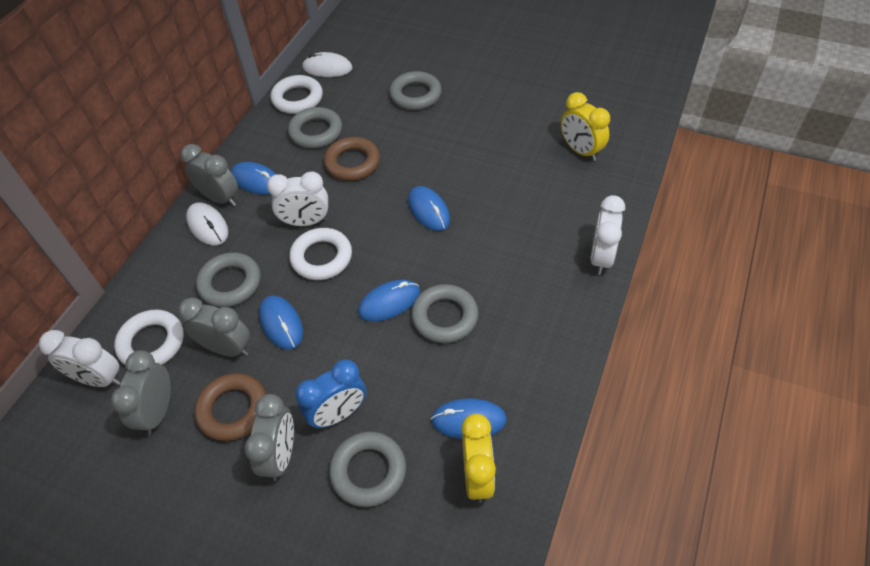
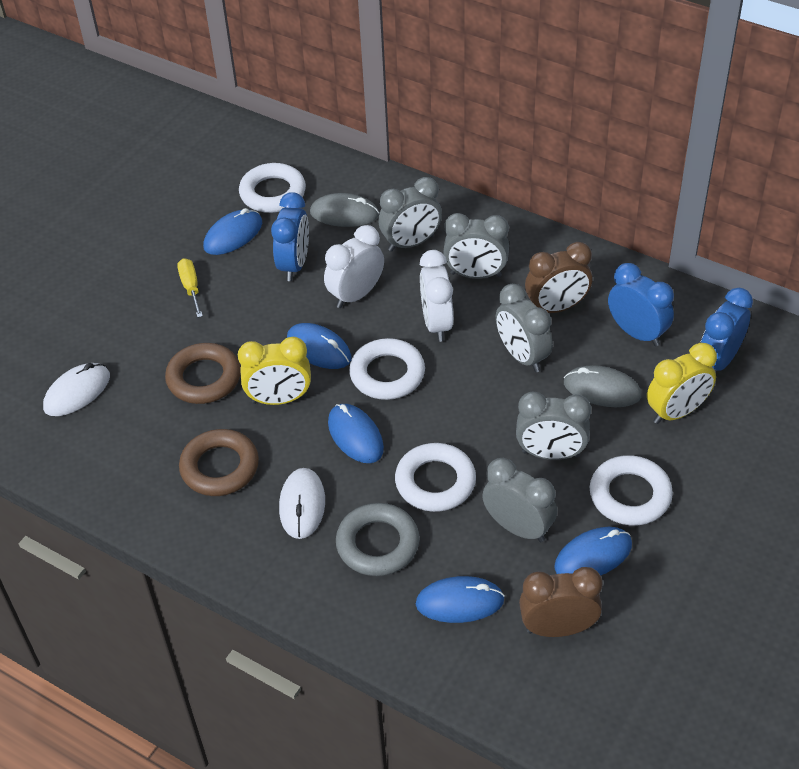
blue clock: 1 -> 3
brown clock: 0 -> 2
grey clock: 4 -> 5
grey mouse: 0 -> 2
grey ring: 5 -> 1
white clock: 3 -> 2
white ring: 3 -> 4
yellow screwdriver: 0 -> 1

